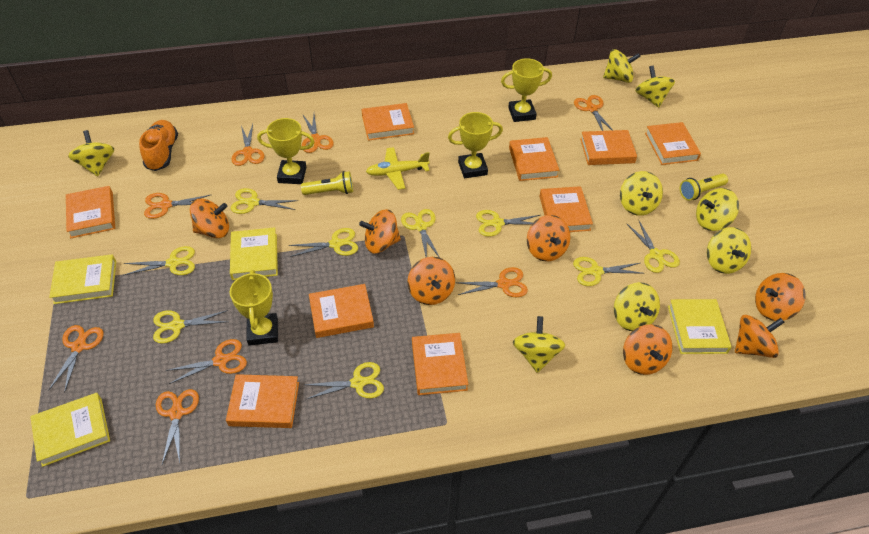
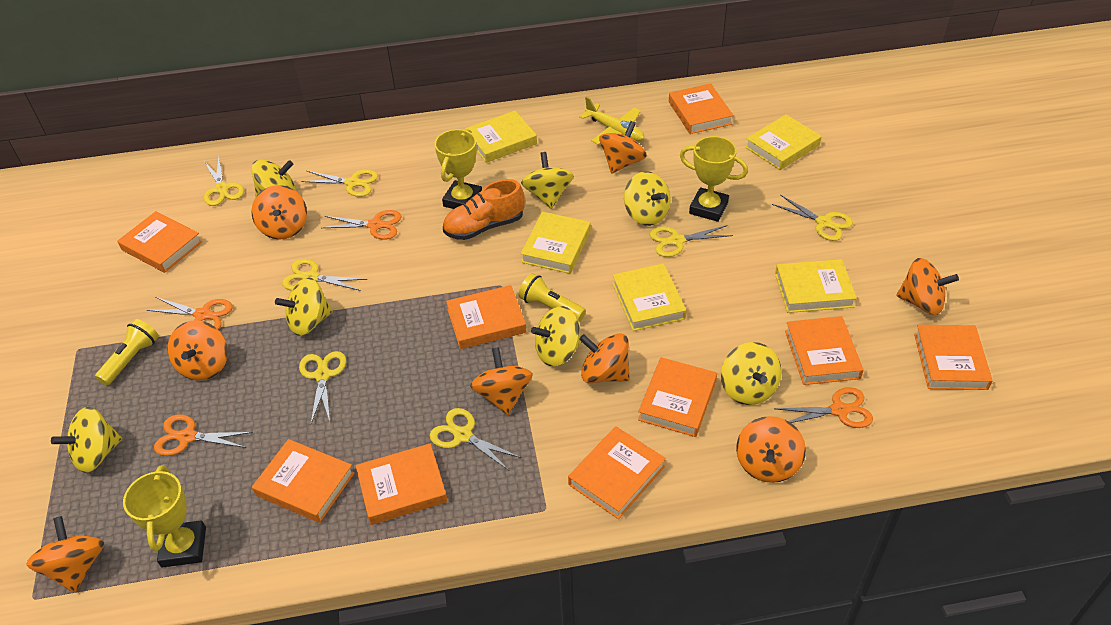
orange scissors: 8 -> 4
orange spinning top: 7 -> 8
yellow book: 4 -> 5
yellow scissors: 9 -> 7
yellow spinning top: 8 -> 7
yellow trophy: 4 -> 3

